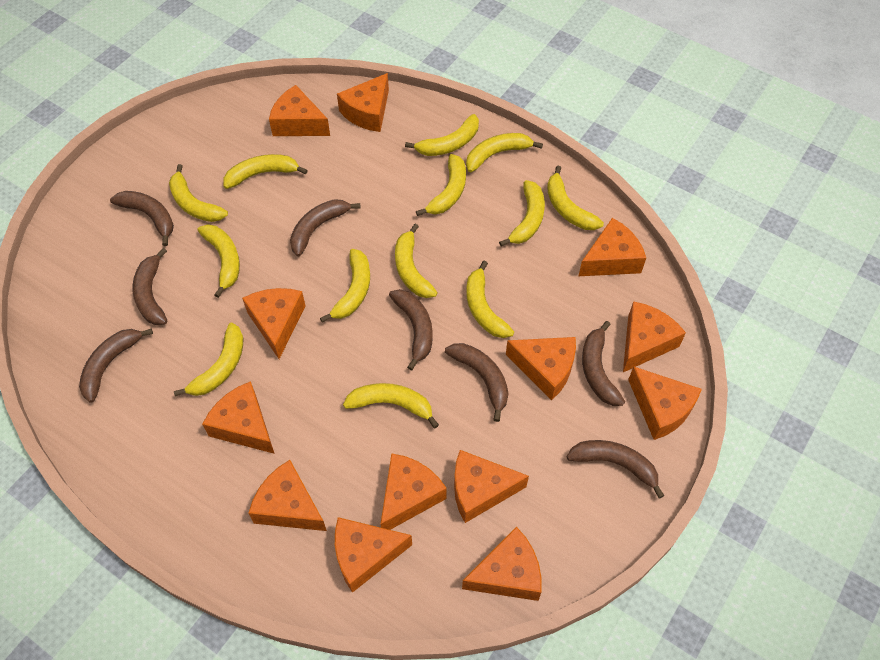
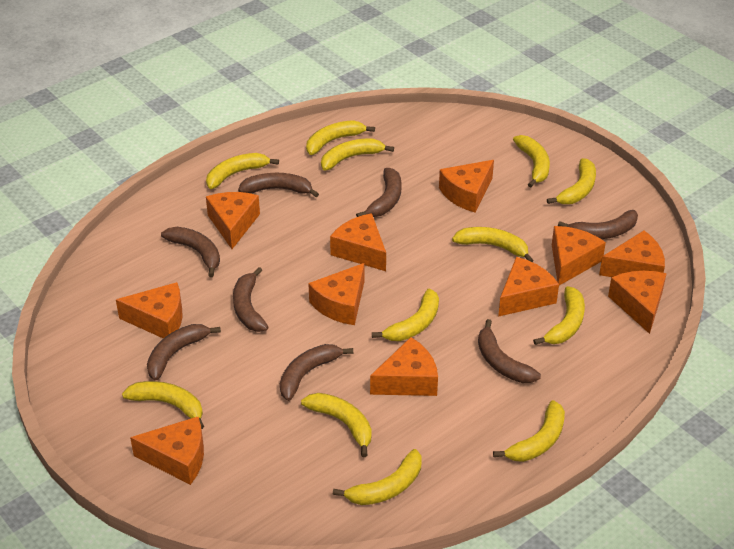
orange cheese: 13 -> 11
yellow banana: 13 -> 12

